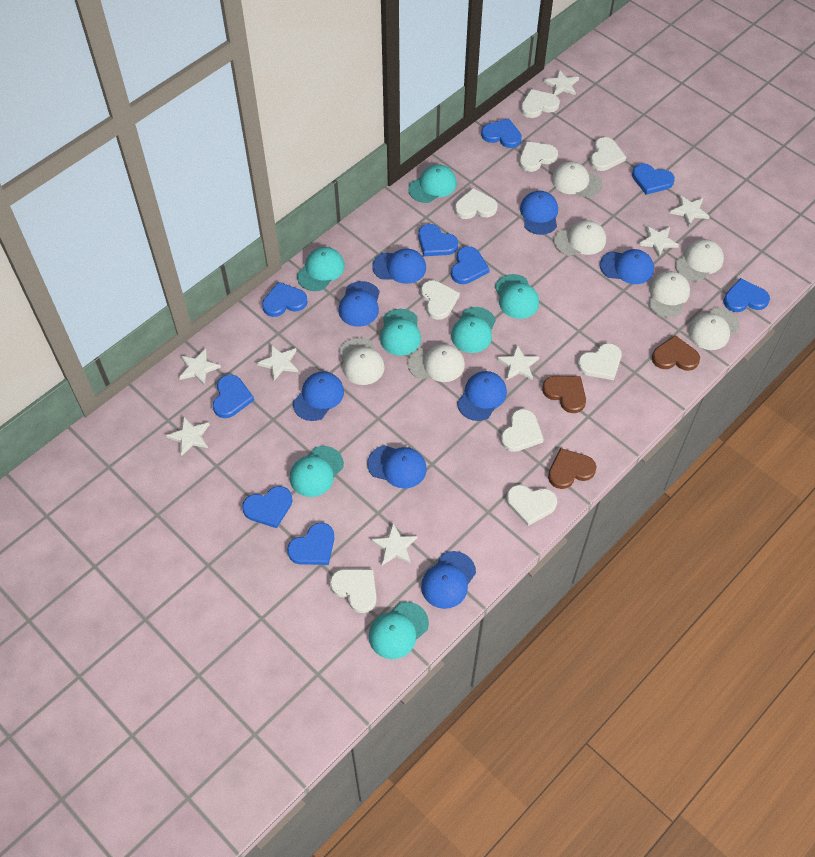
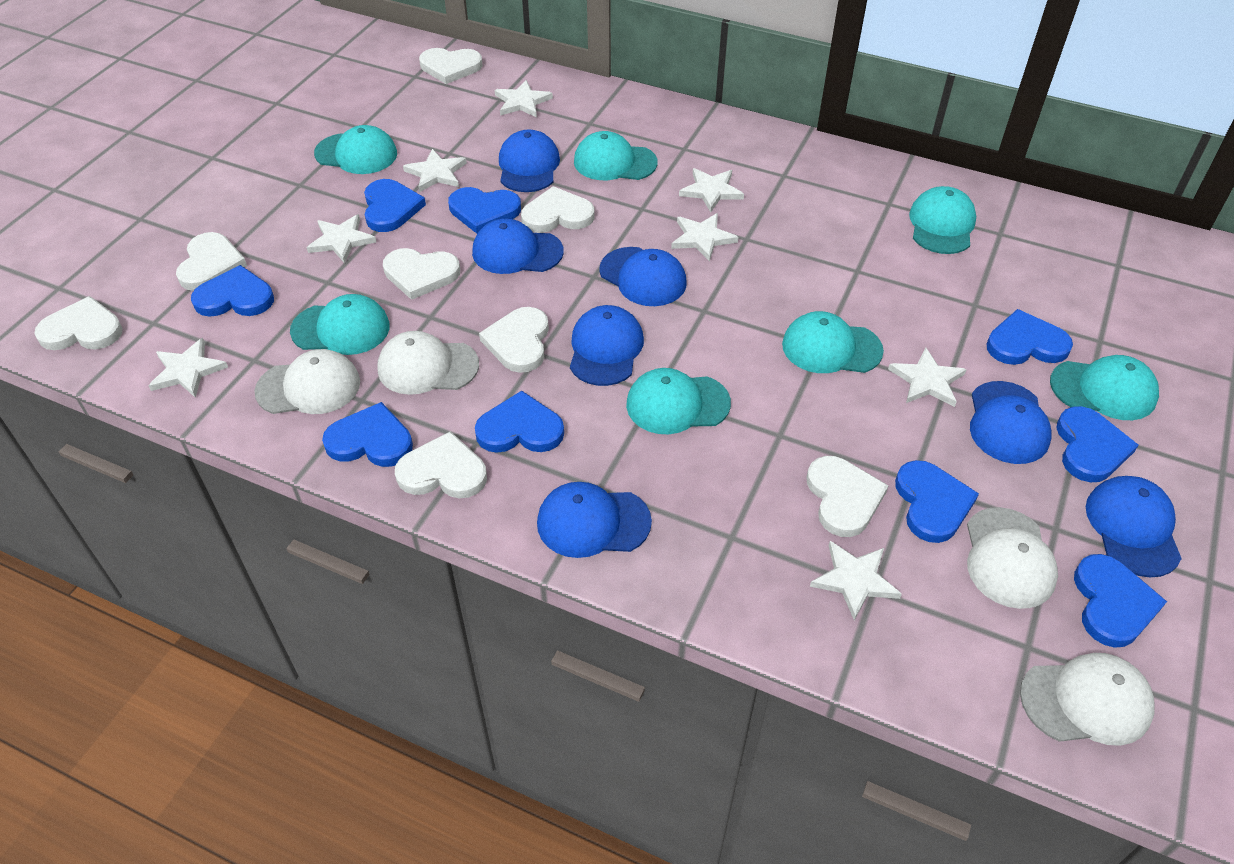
blue cap: 8 -> 7
brown heart: 3 -> 0
white cap: 7 -> 4
white heart: 9 -> 8

